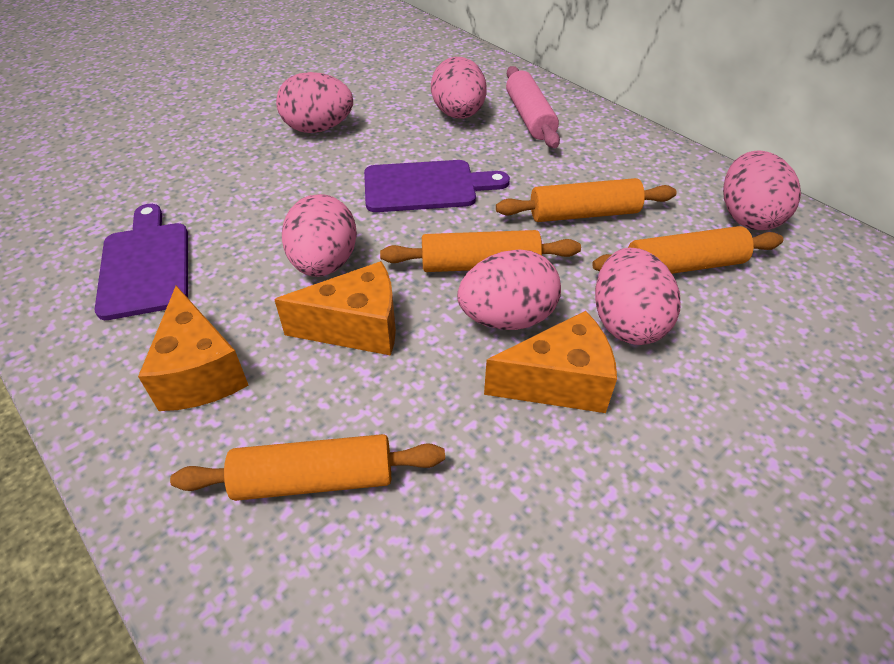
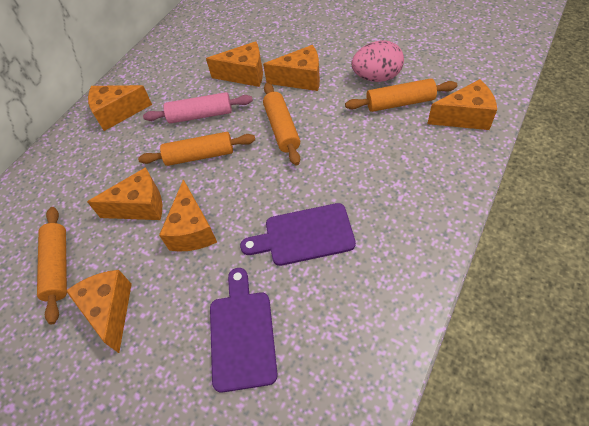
orange cheese: 3 -> 7
pink egg: 6 -> 1

